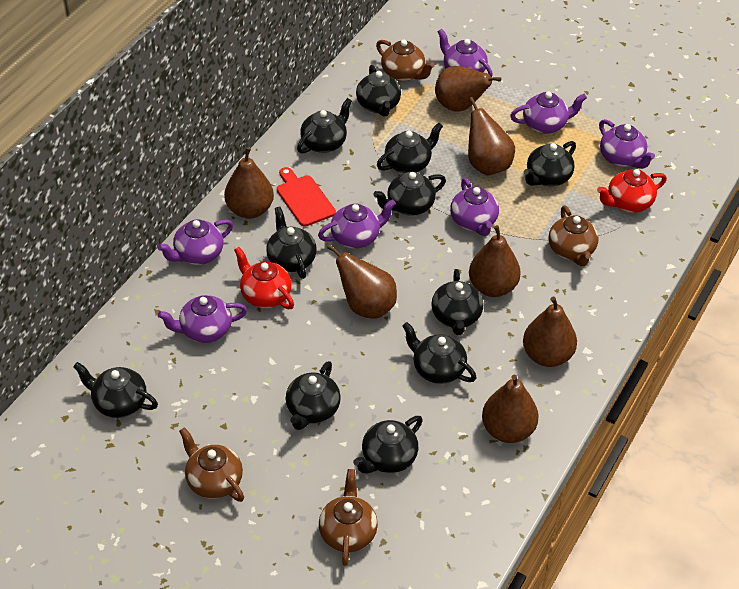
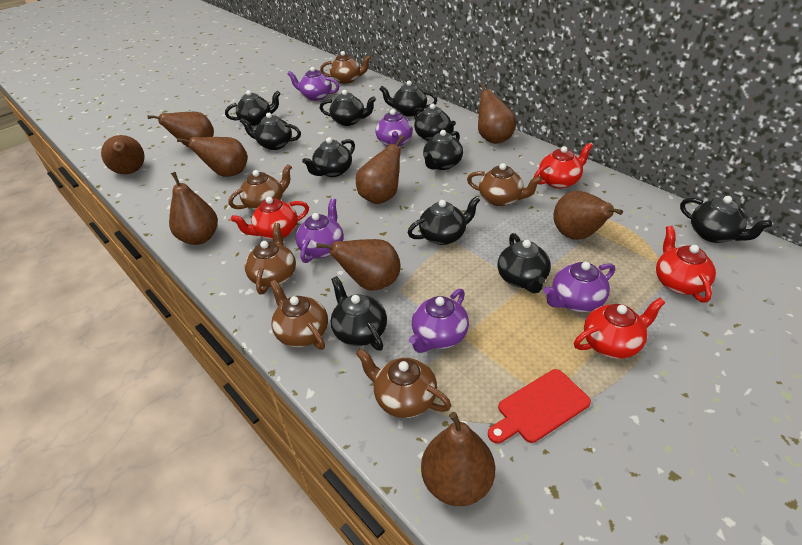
brown pear: 7 -> 9
brown teapot: 4 -> 6
purple teapot: 7 -> 5
red teapot: 2 -> 4

